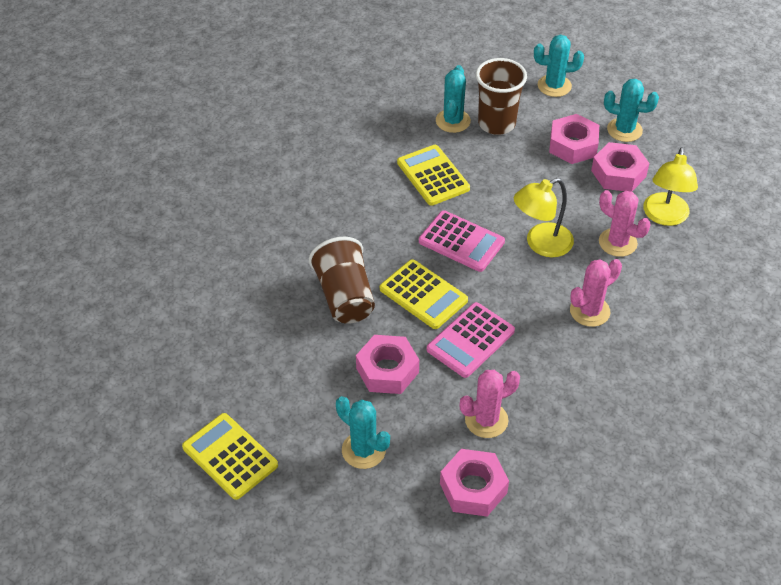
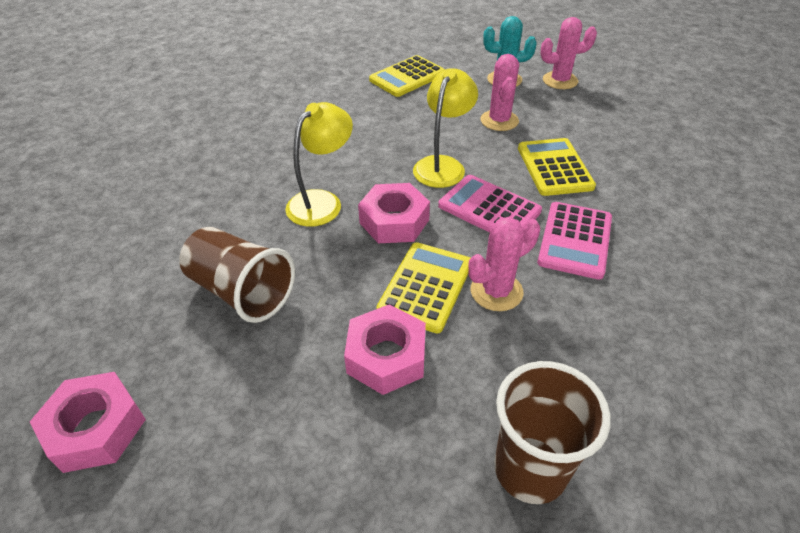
pink nut: 4 -> 3
turquoise cactus: 4 -> 1

